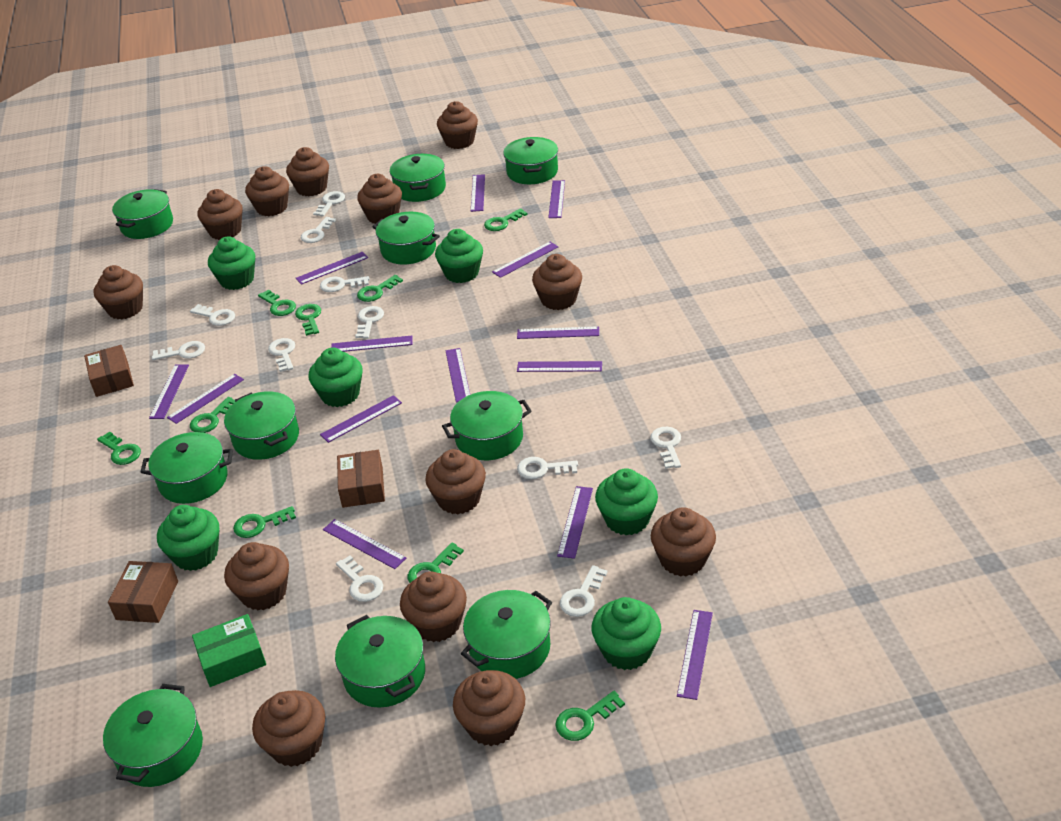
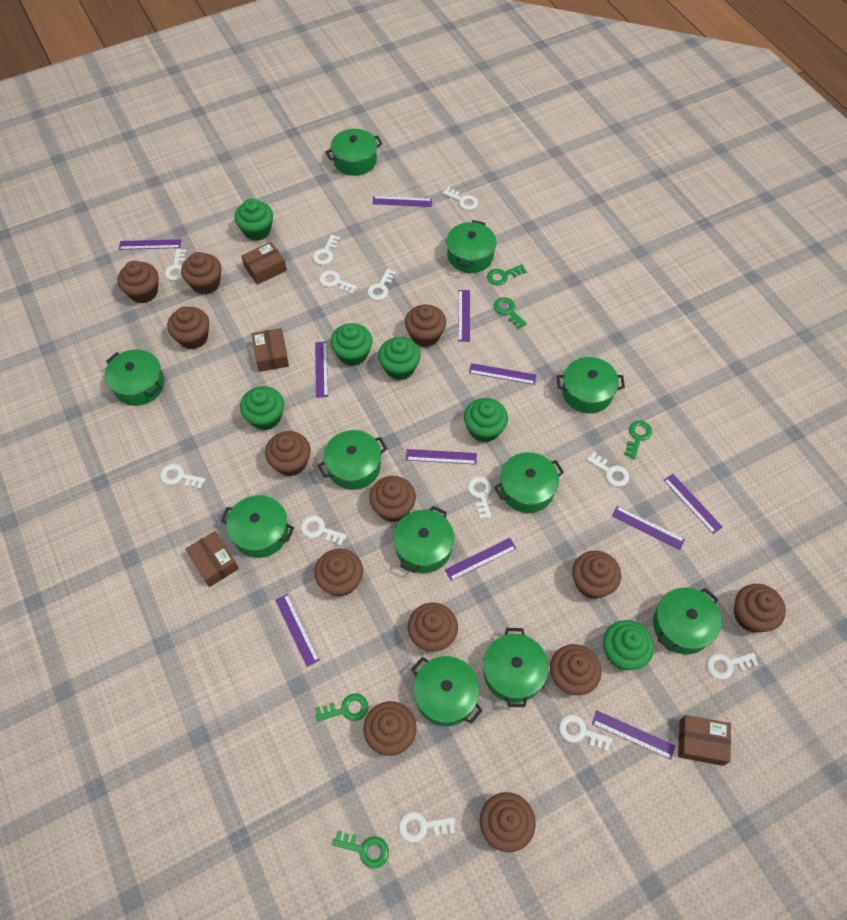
brown box: 3 -> 4
green box: 1 -> 0
green key: 9 -> 5
green pot: 10 -> 11
purple ruler: 14 -> 11
white key: 11 -> 12

